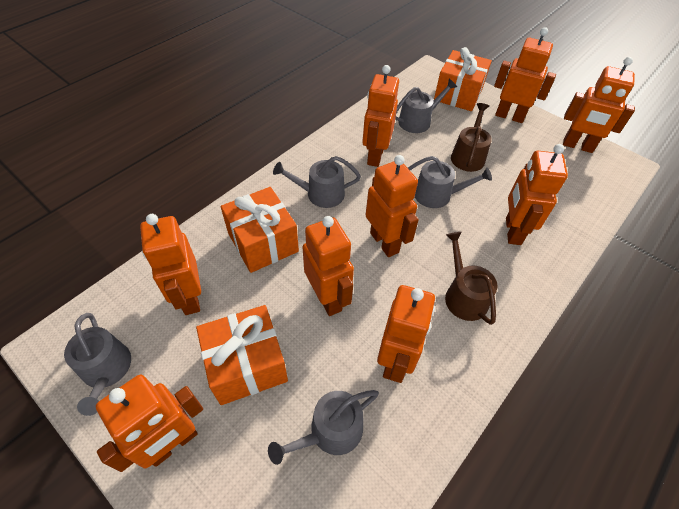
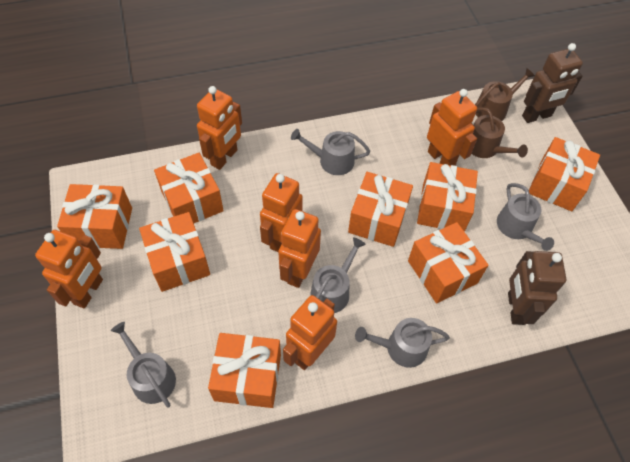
brown robot: 0 -> 2
orange gift: 3 -> 8
orange robot: 9 -> 6

